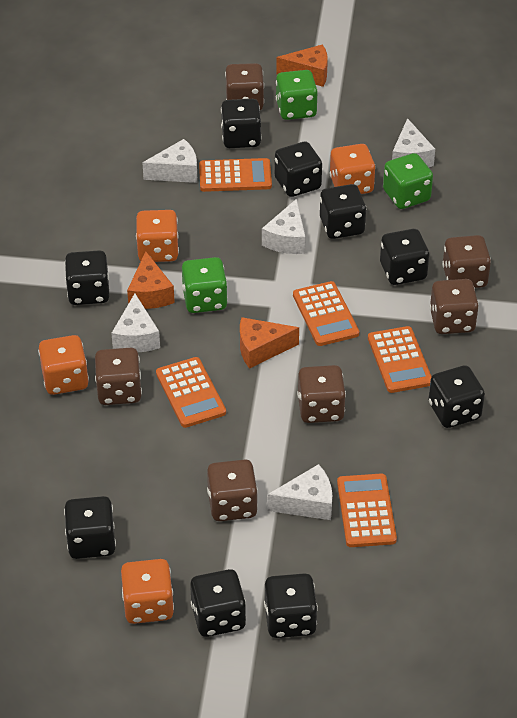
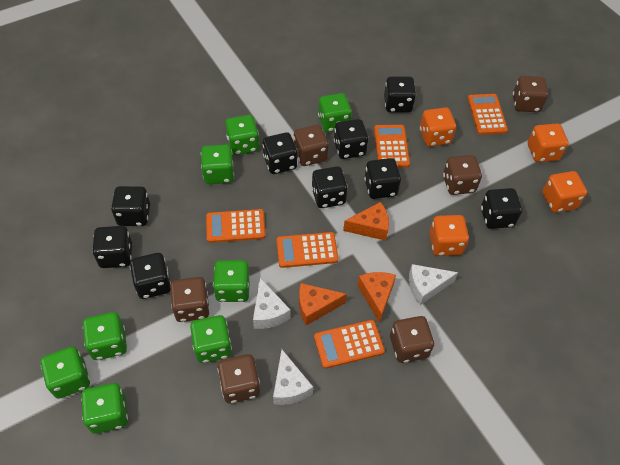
green dice: 3 -> 8
white cheese: 5 -> 3

